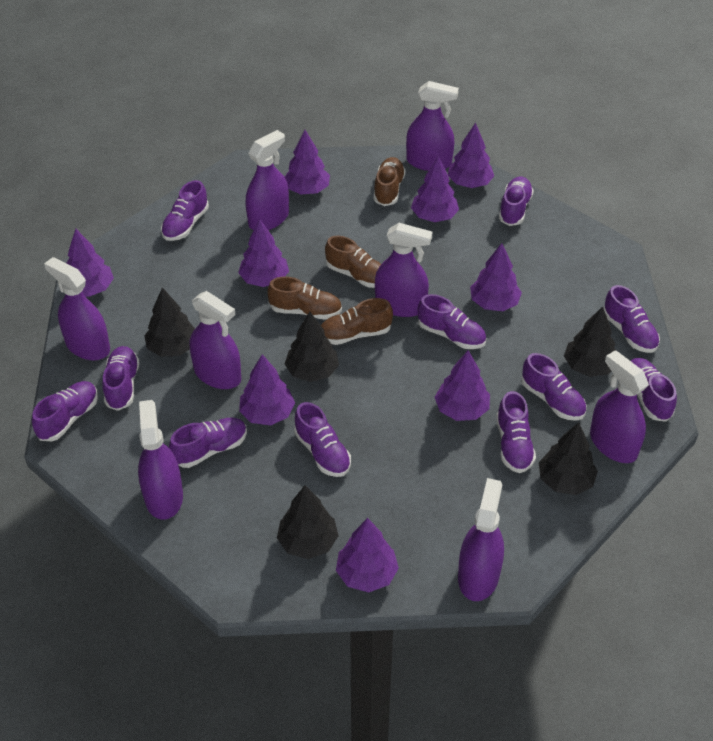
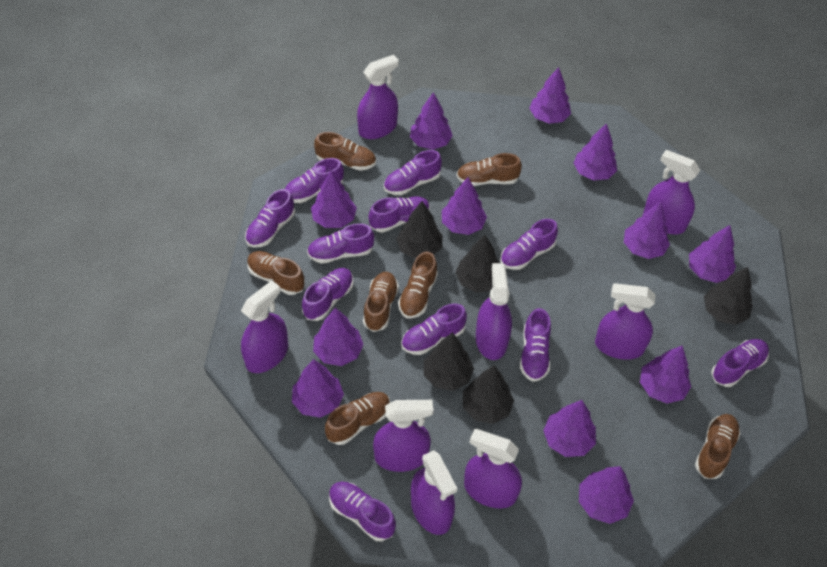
brown shoe: 4 -> 7
purple tree: 9 -> 12

